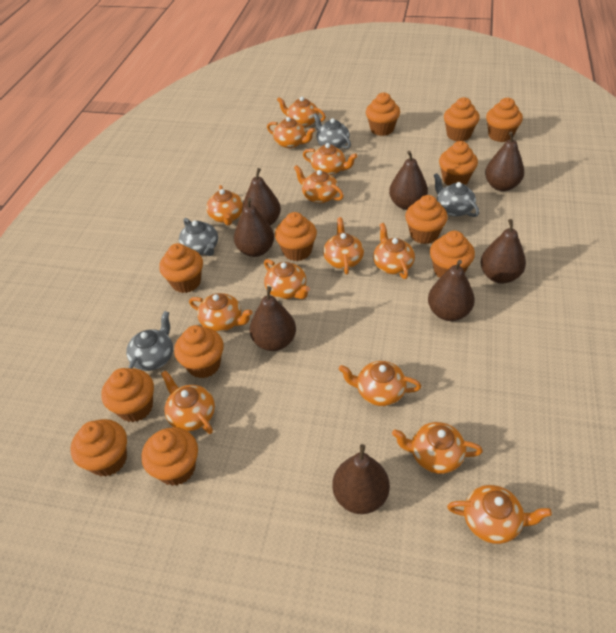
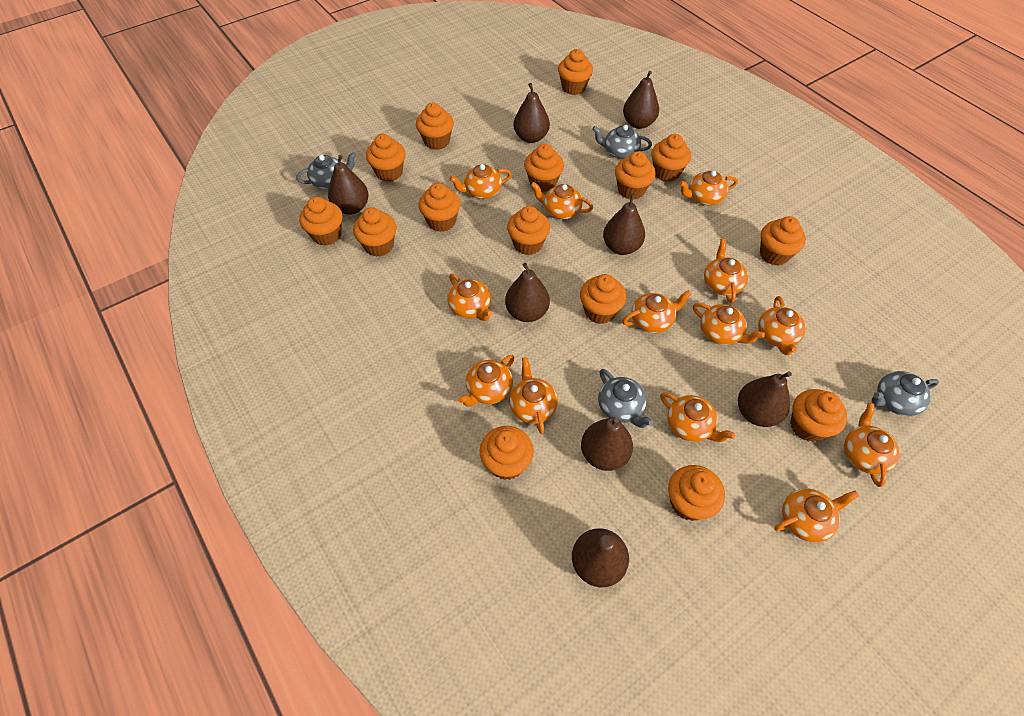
orange cupcake: 12 -> 15

